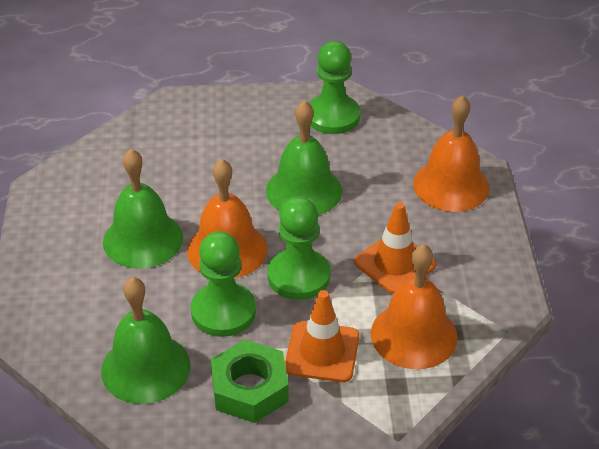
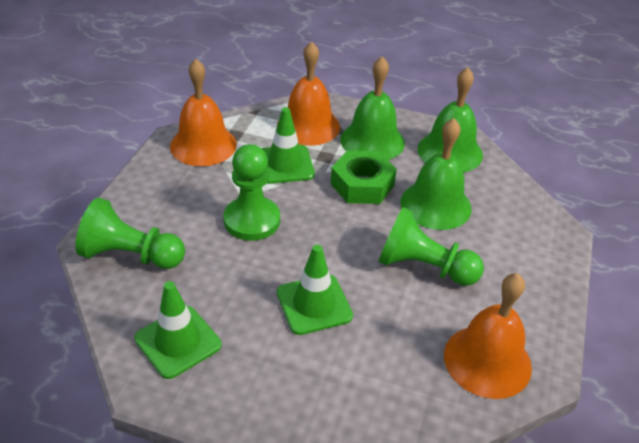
green traffic cone: 0 -> 3
orange traffic cone: 2 -> 0

